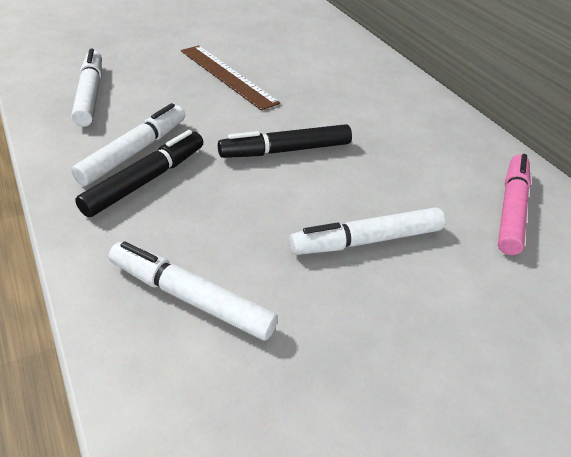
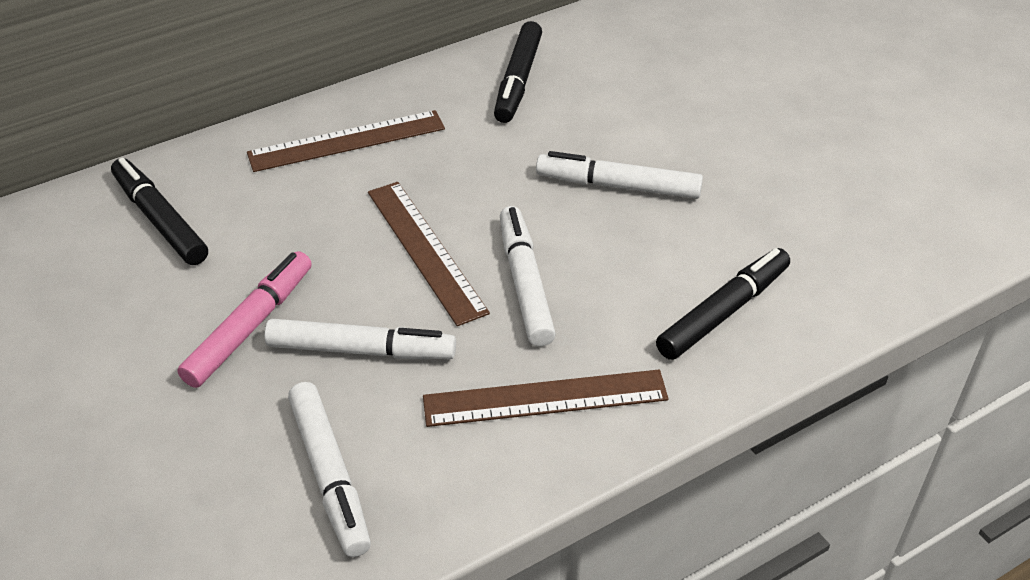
black marker: 2 -> 3
brown ruler: 1 -> 3

